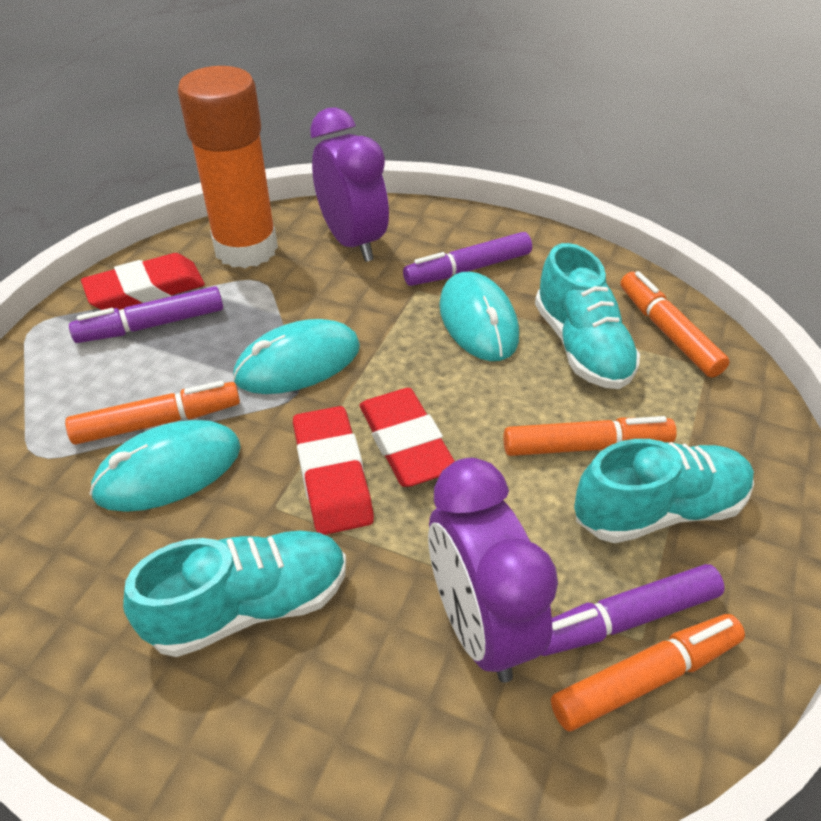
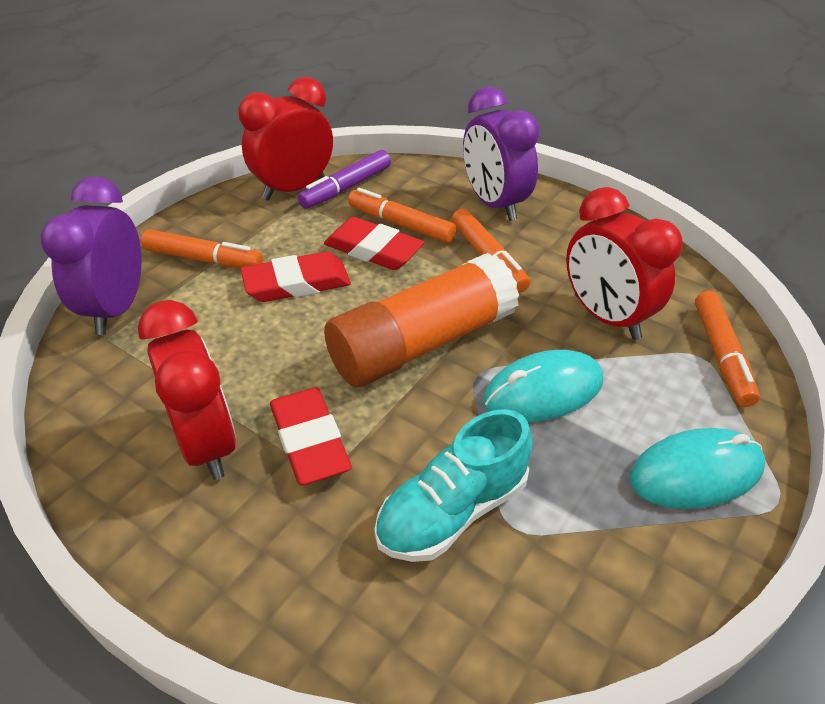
purple marker: 3 -> 1
red clock: 0 -> 3
turquoise mouse: 3 -> 2
turquoise shoe: 3 -> 1

